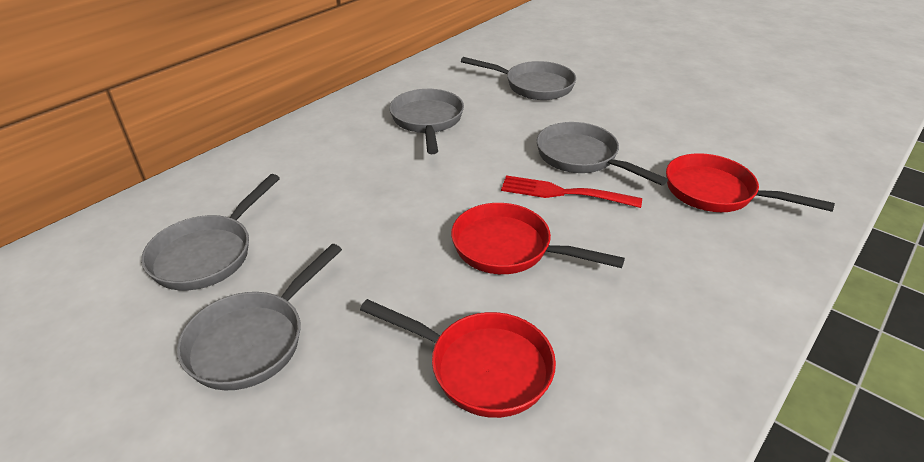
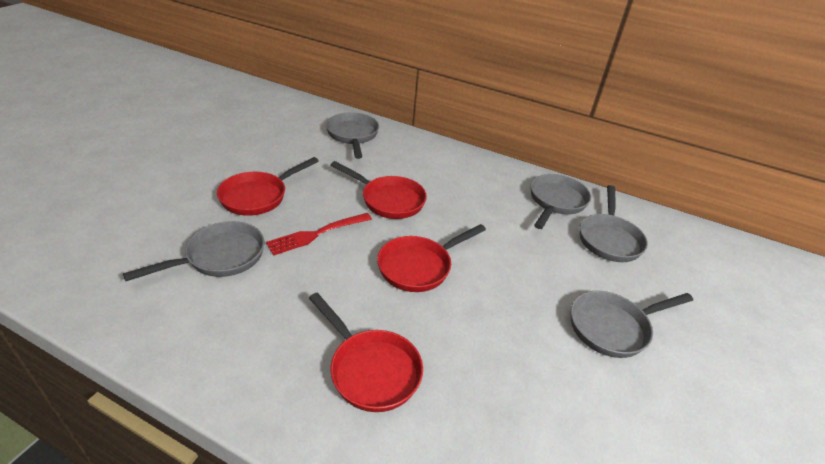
red pan: 3 -> 4

